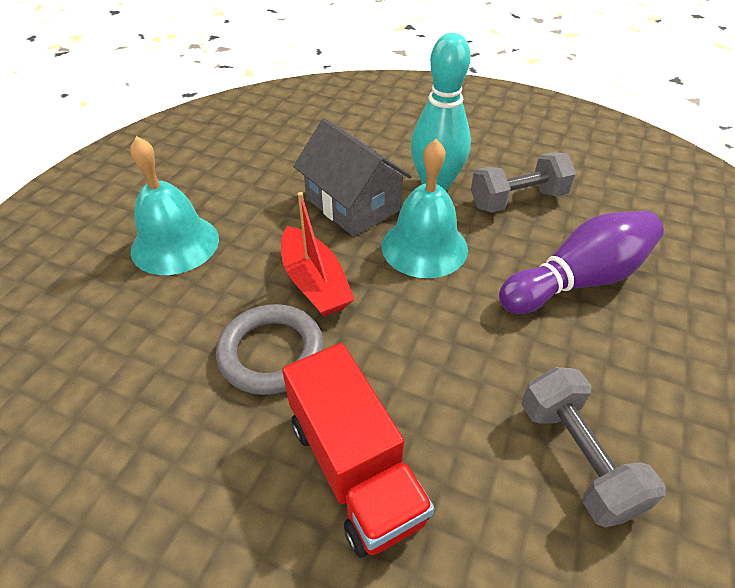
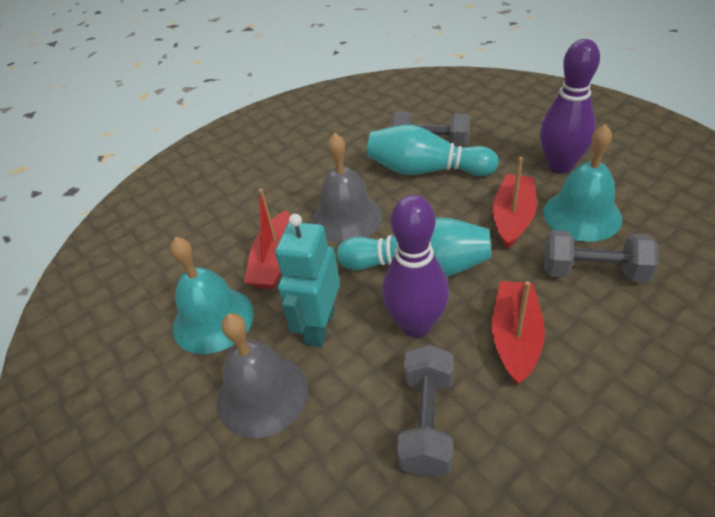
grey bell: 0 -> 2
grey dumbbell: 2 -> 3
grey house: 1 -> 0
grey ring: 1 -> 0
purple bowling pin: 1 -> 2
red boat: 1 -> 3
red truck: 1 -> 0
turquoise bowling pin: 1 -> 2
turquoise robot: 0 -> 1

